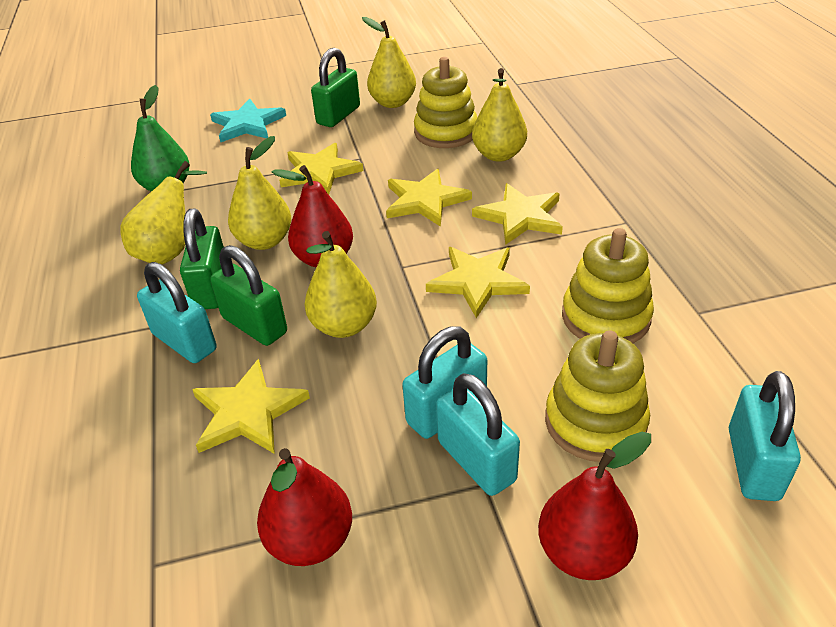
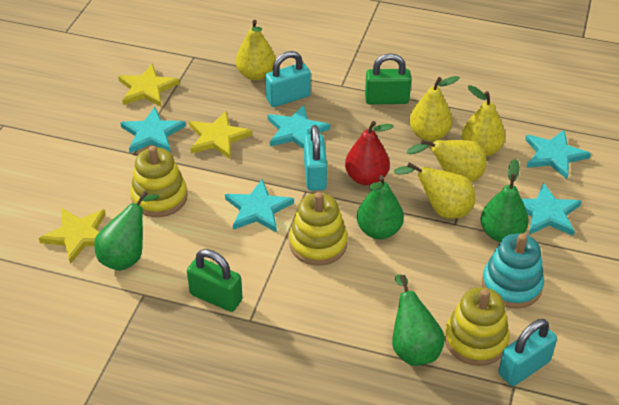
green padlock: 3 -> 2
green pear: 1 -> 4
red pear: 3 -> 1
turquoise padlock: 4 -> 3
turquoise stacking toy: 0 -> 1
turquoise star: 1 -> 5
yellow star: 5 -> 3

